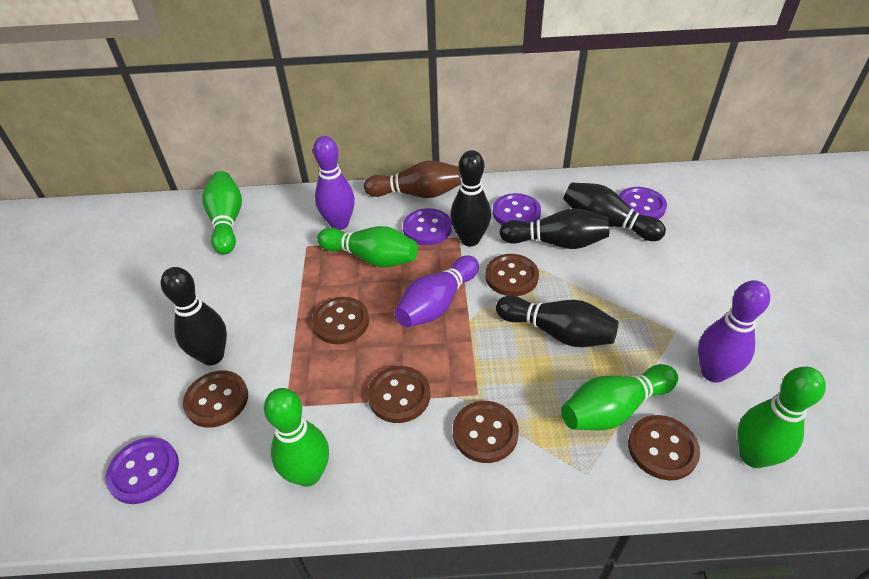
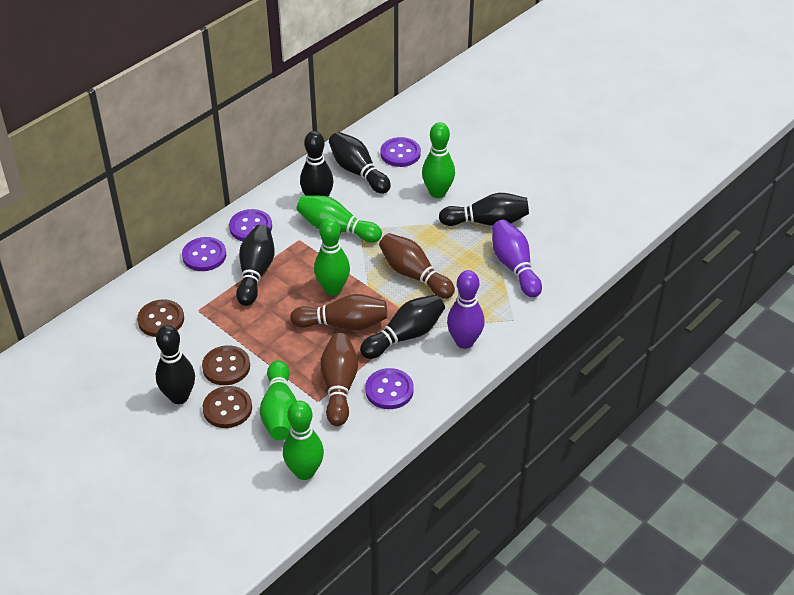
black bowling pin: 5 -> 6
brown bowling pin: 1 -> 3
brown button: 6 -> 3
purple bowling pin: 3 -> 2

